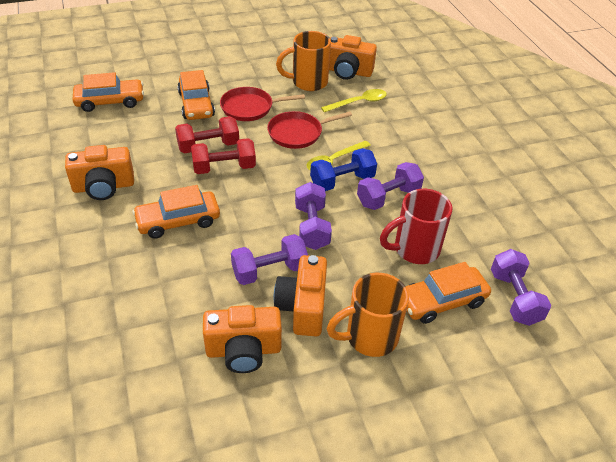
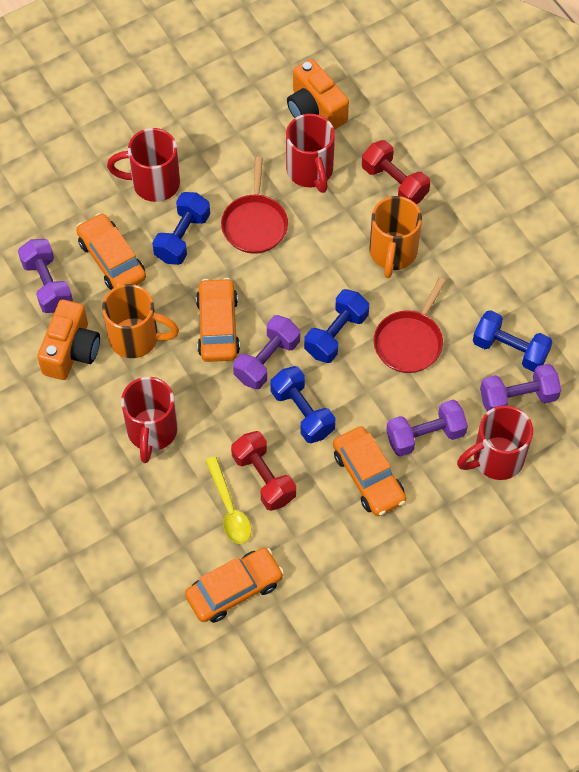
blue dumbbell: 1 -> 4
orange camera: 4 -> 2
red mug: 1 -> 4
yellow spoon: 2 -> 1

